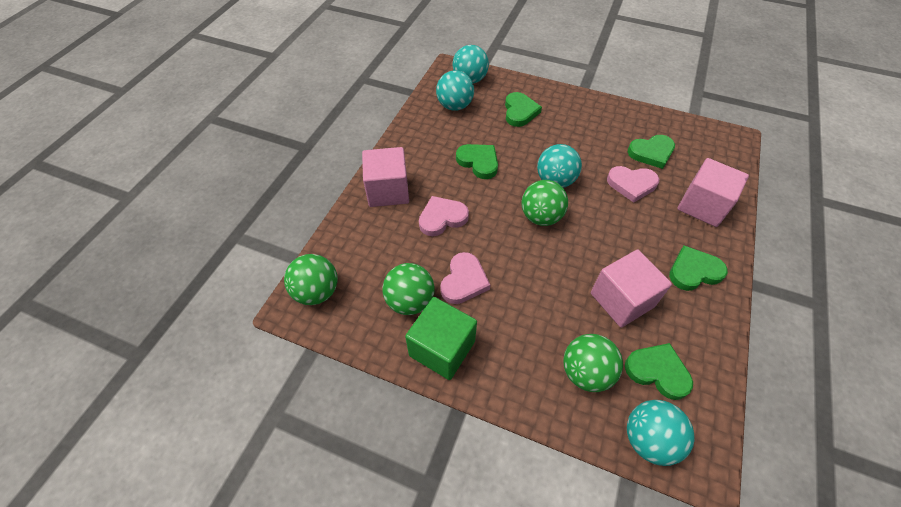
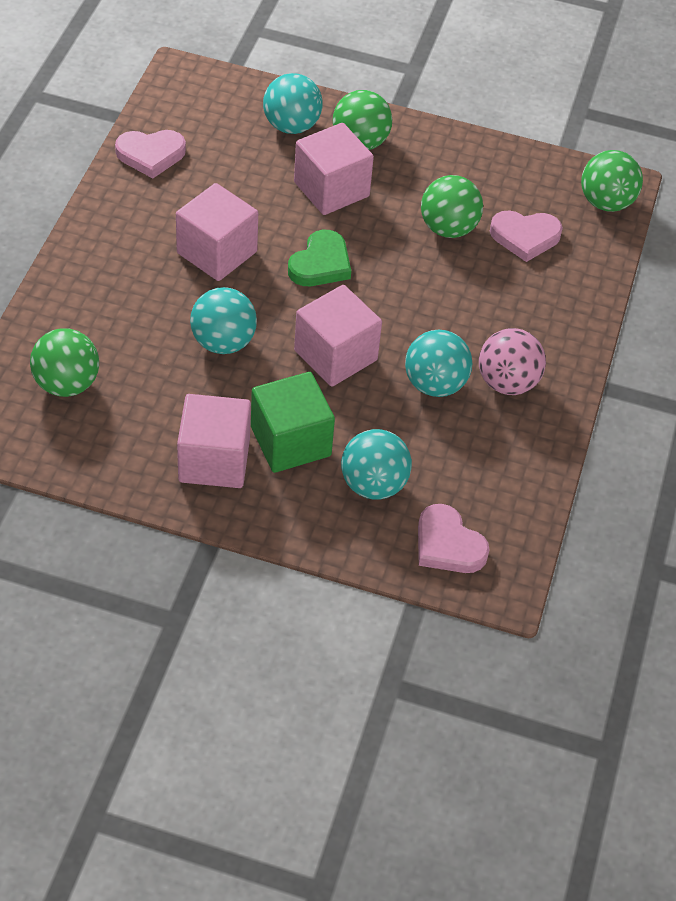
green heart: 5 -> 1
pink ball: 0 -> 1
pink cube: 3 -> 4

